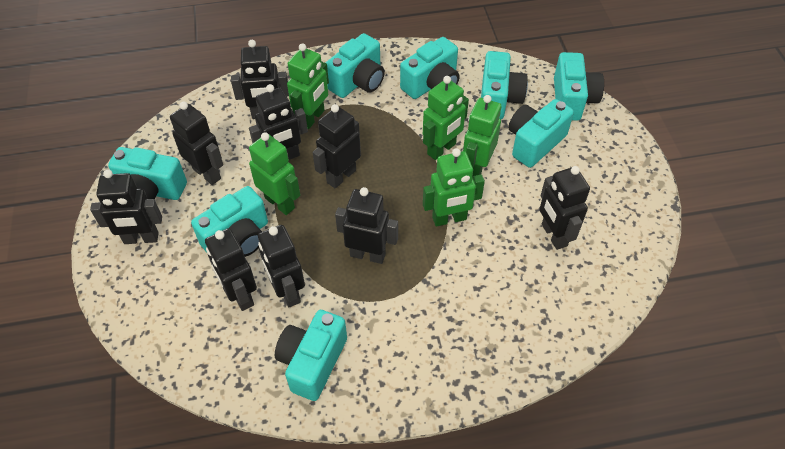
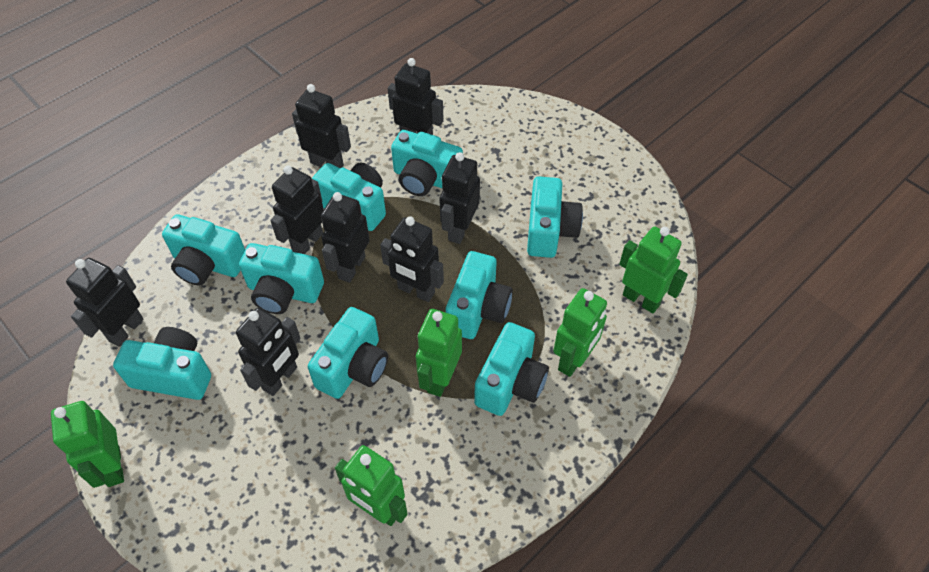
black robot: 9 -> 8
turquoise camera: 8 -> 9

